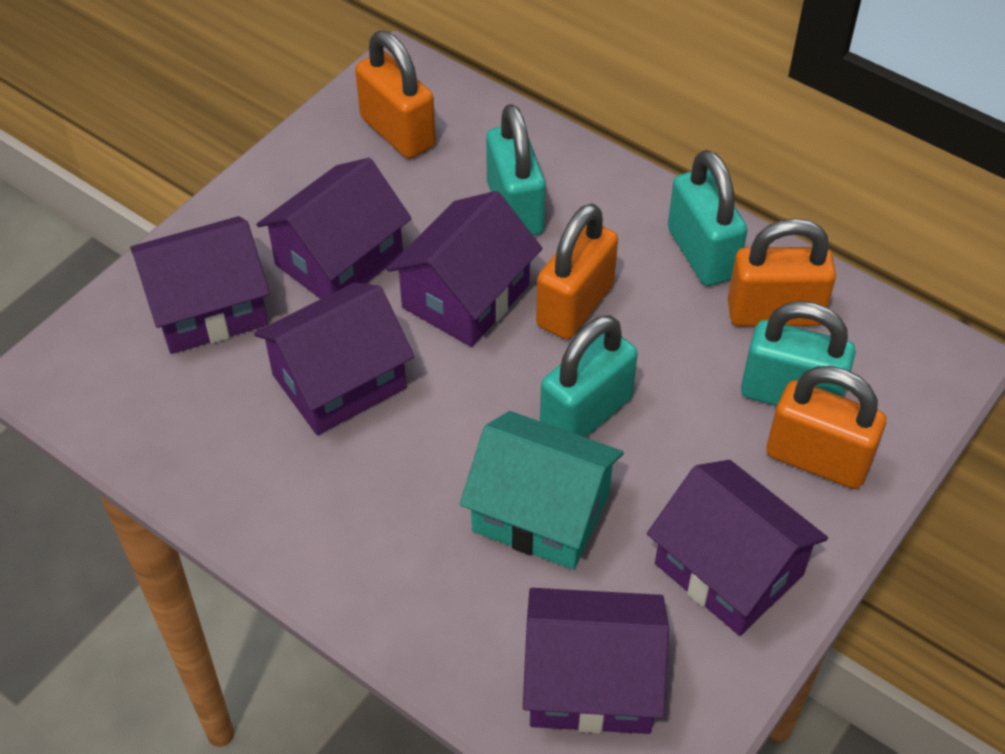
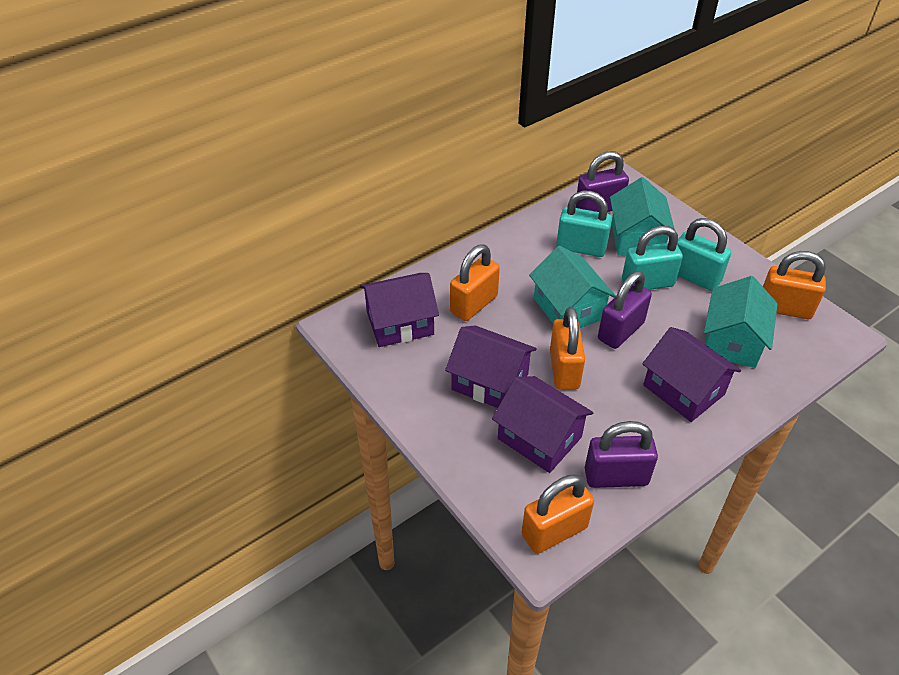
purple house: 6 -> 4
purple padlock: 0 -> 3
turquoise house: 1 -> 3
turquoise padlock: 4 -> 3

